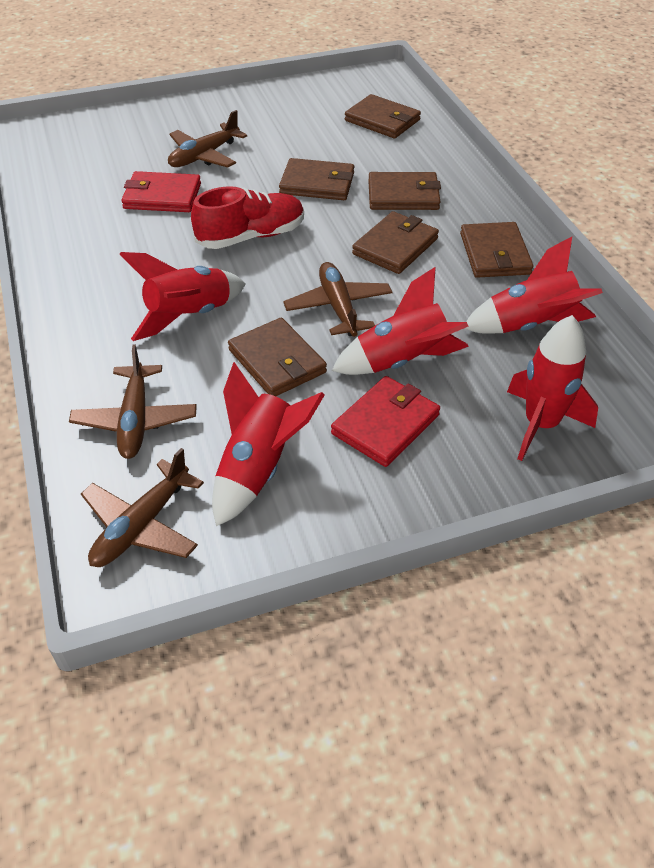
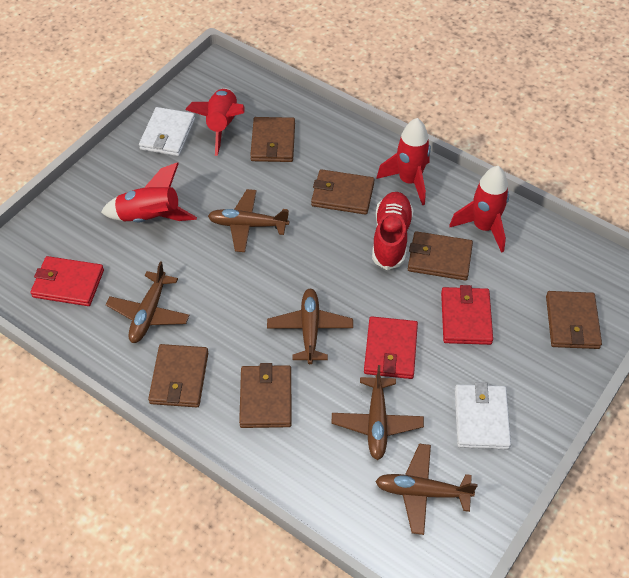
brown plane: 4 -> 5
red rocket: 5 -> 4
red wallet: 2 -> 3
white wallet: 0 -> 2

